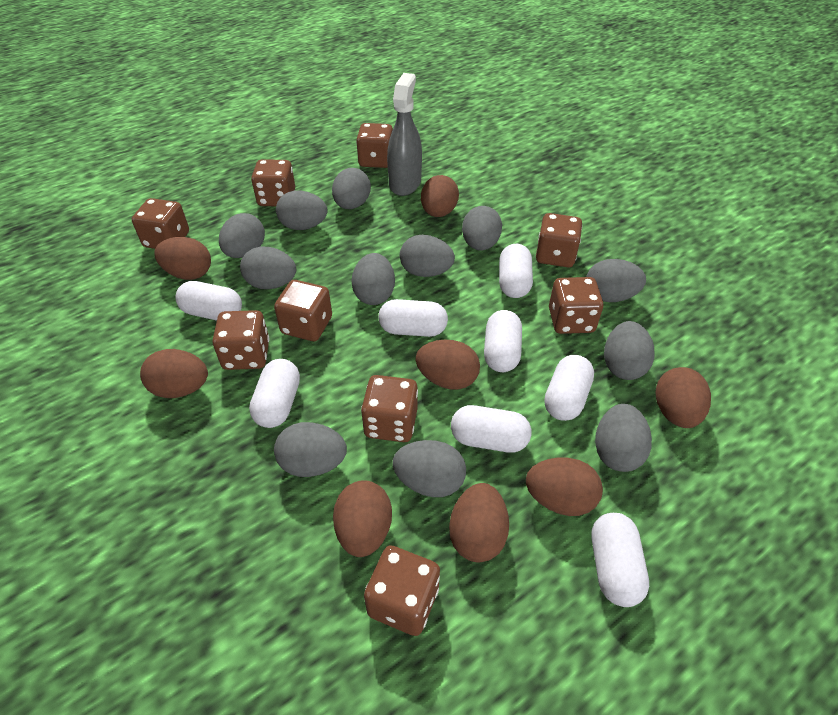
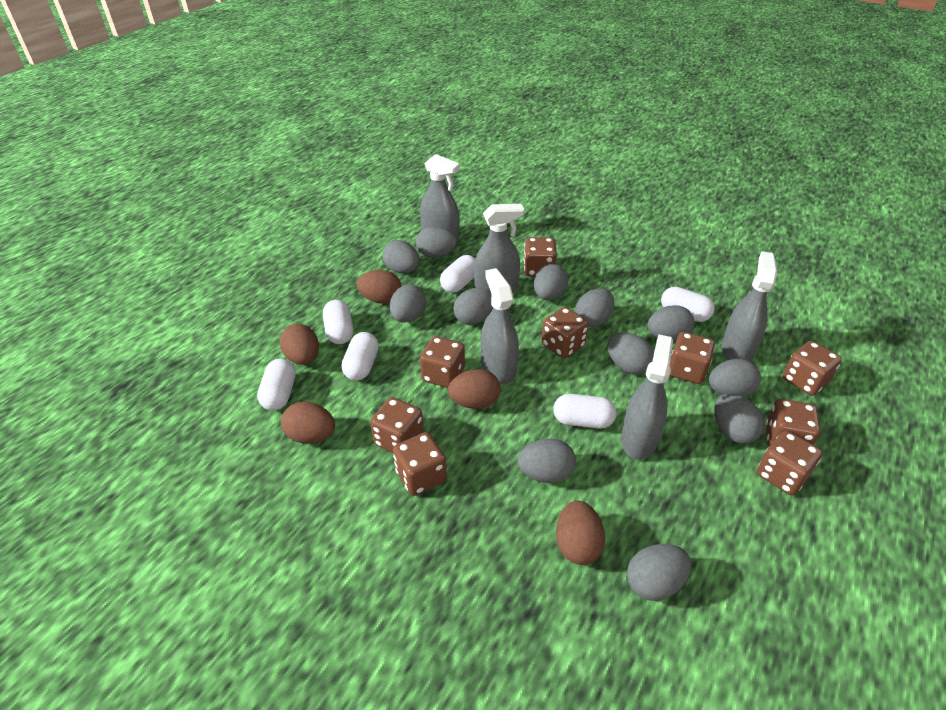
brown egg: 8 -> 5
grey spray bottle: 1 -> 5
white capsule: 8 -> 6

